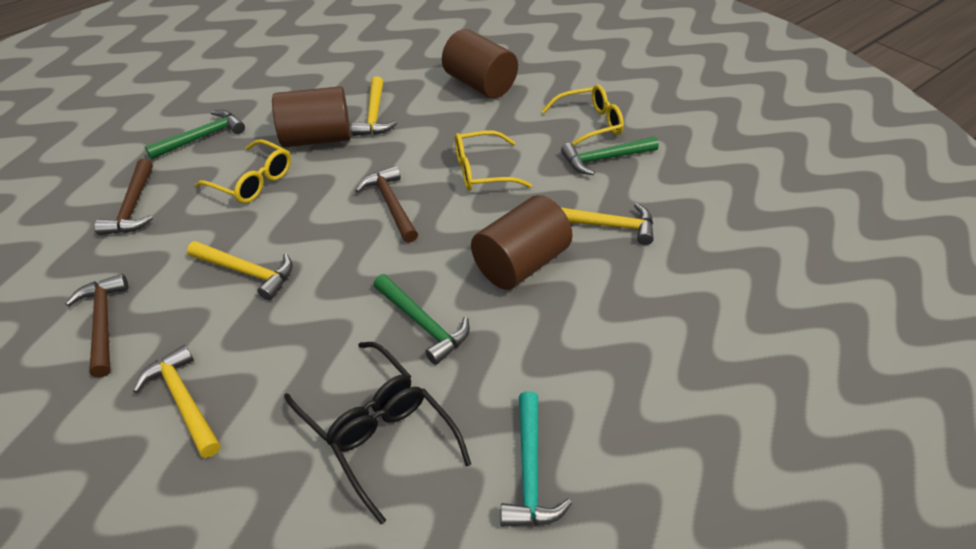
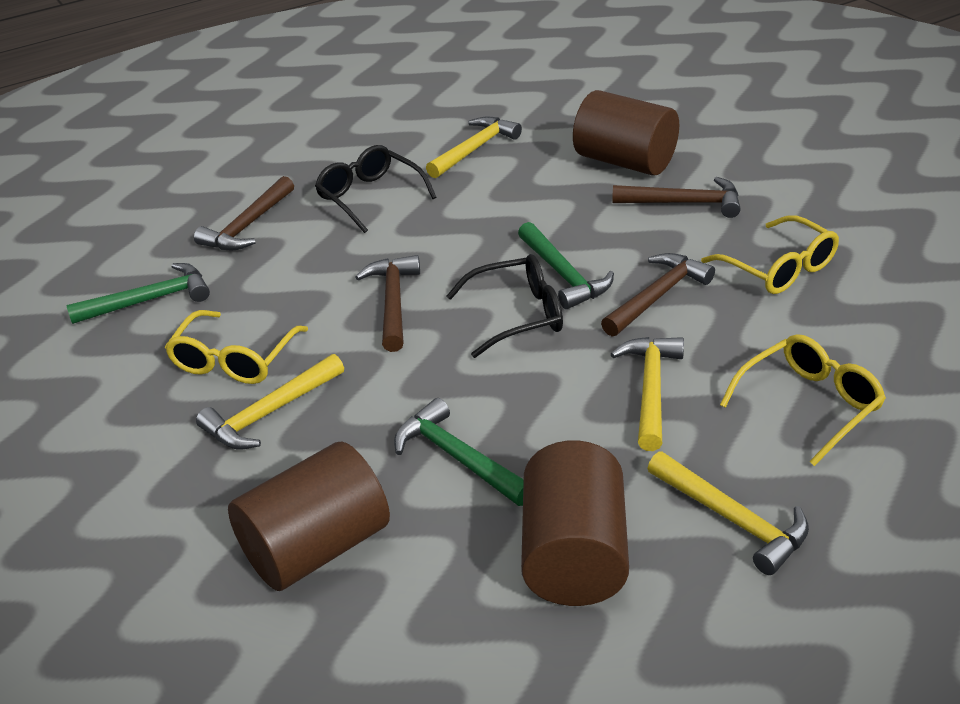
brown hammer: 3 -> 4
turquoise hammer: 1 -> 0

